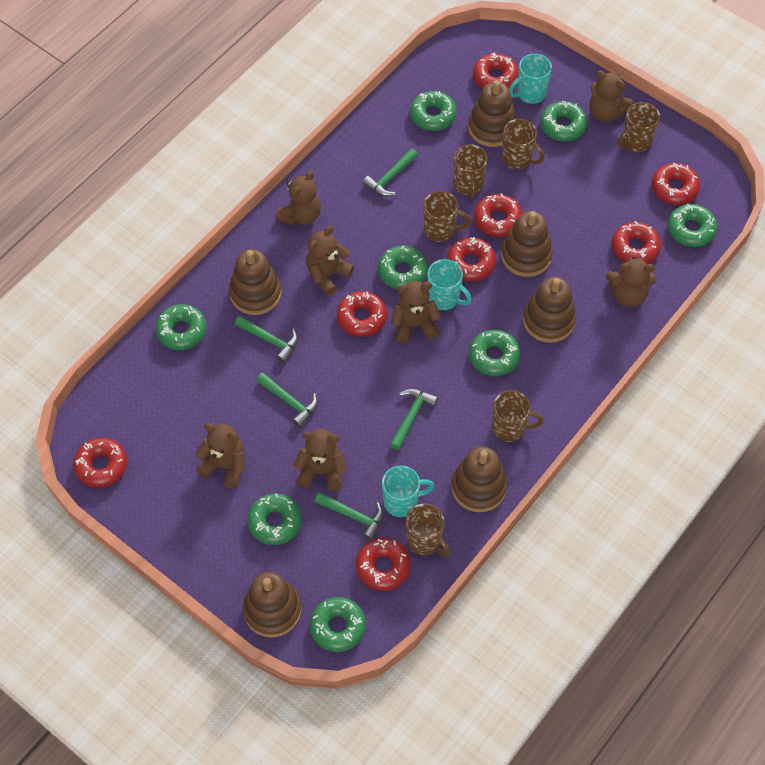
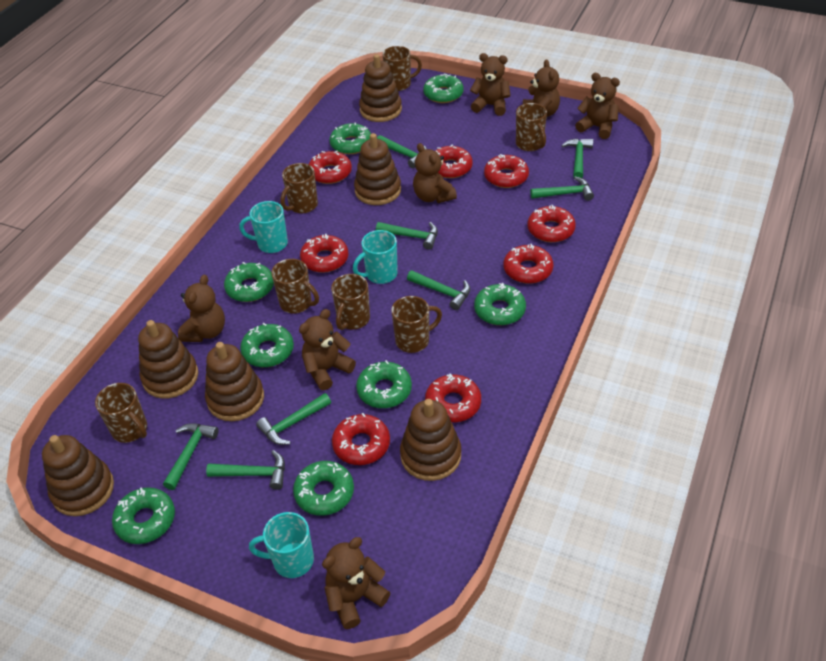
brown mug: 6 -> 7
green hammer: 5 -> 8

